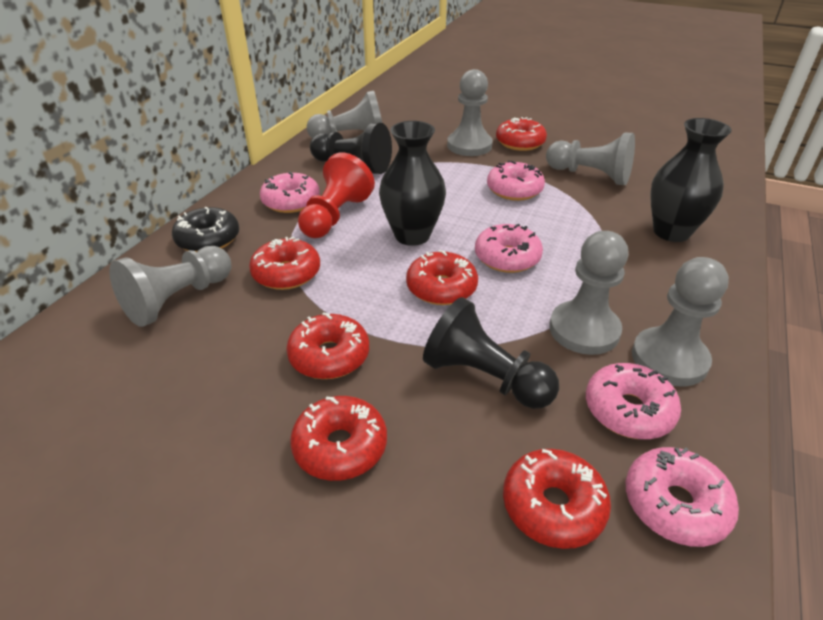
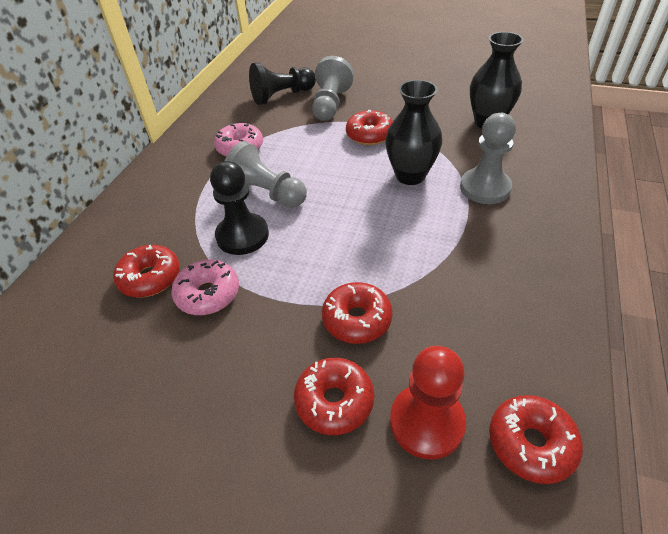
black donut: 1 -> 0
grey pawn: 6 -> 3
pink donut: 5 -> 2
red donut: 6 -> 5

